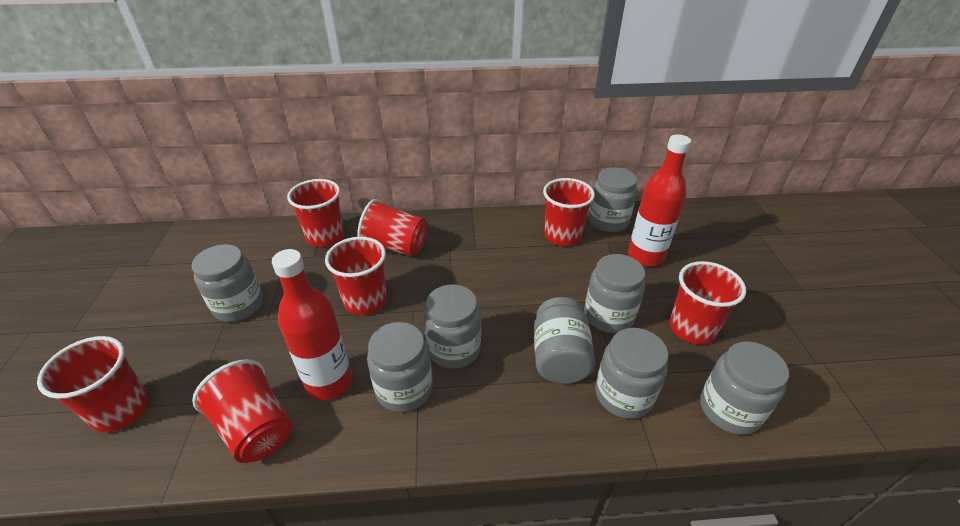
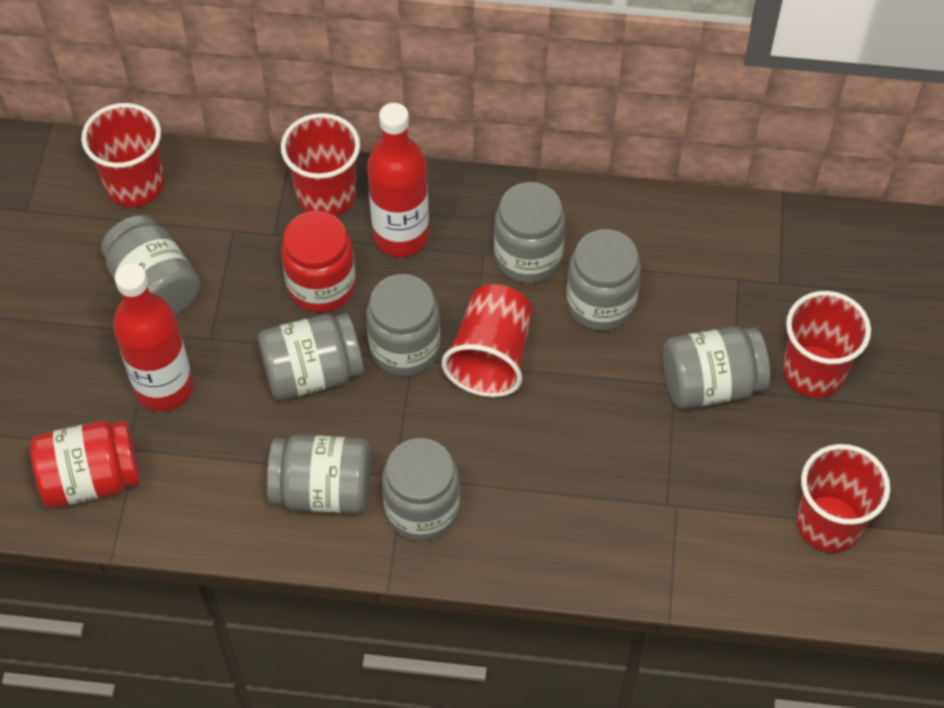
red cup: 7 -> 5
red jar: 0 -> 2

